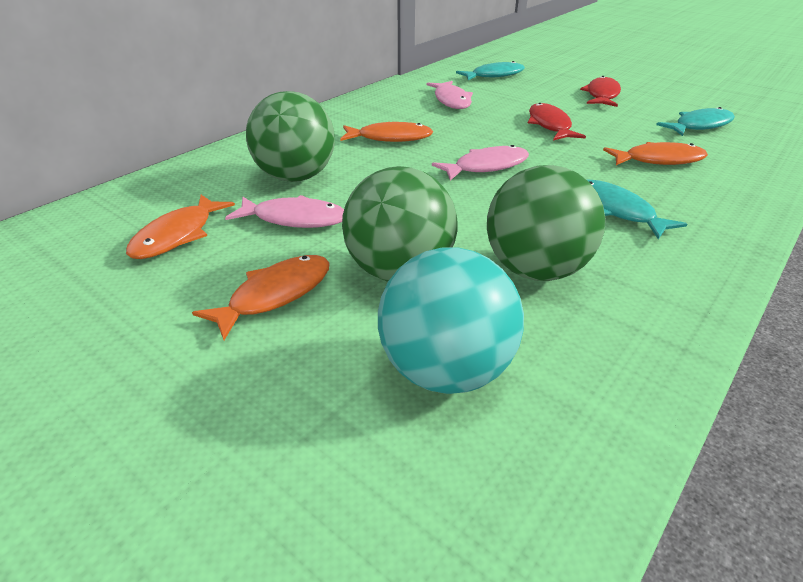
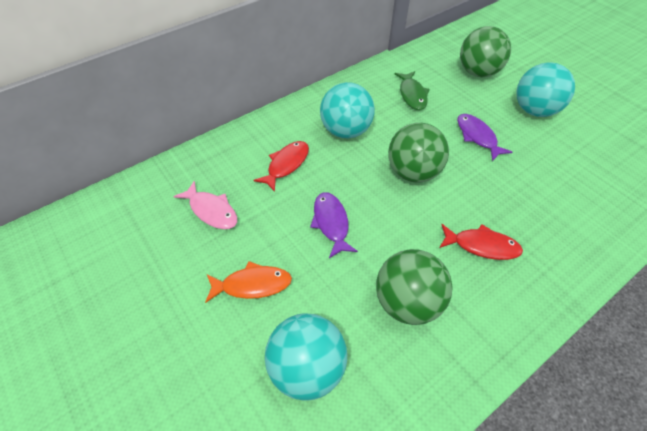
green fish: 0 -> 1
orange fish: 4 -> 1
pink fish: 3 -> 1
purple fish: 0 -> 2
turquoise ball: 1 -> 3
turquoise fish: 3 -> 0

